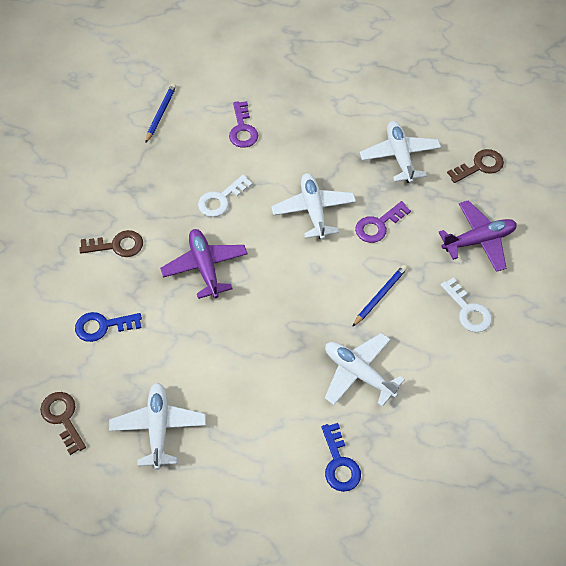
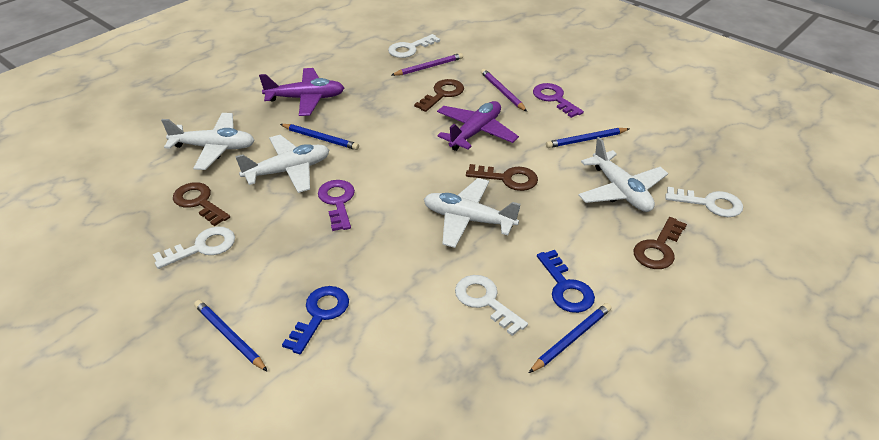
blue pencil: 2 -> 4
brown key: 3 -> 4
purple pencil: 0 -> 2
white key: 2 -> 4

